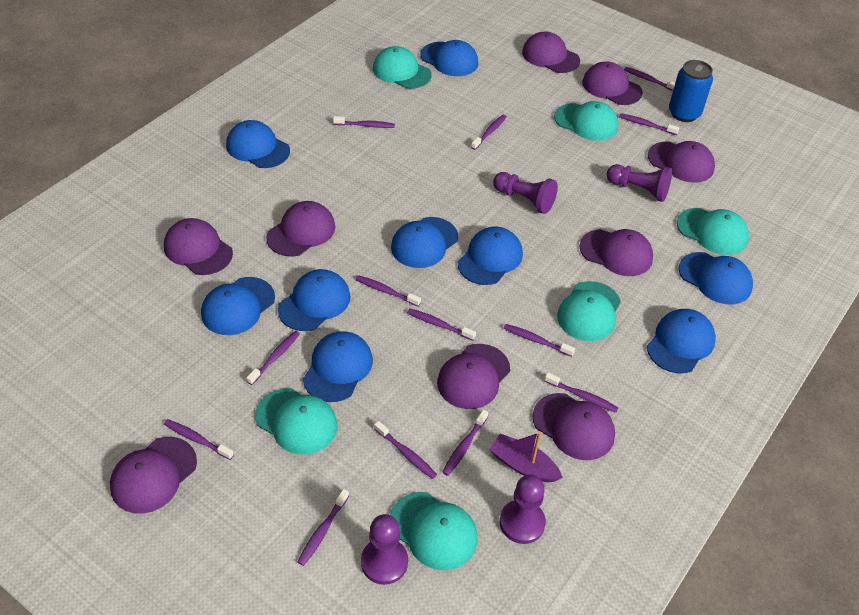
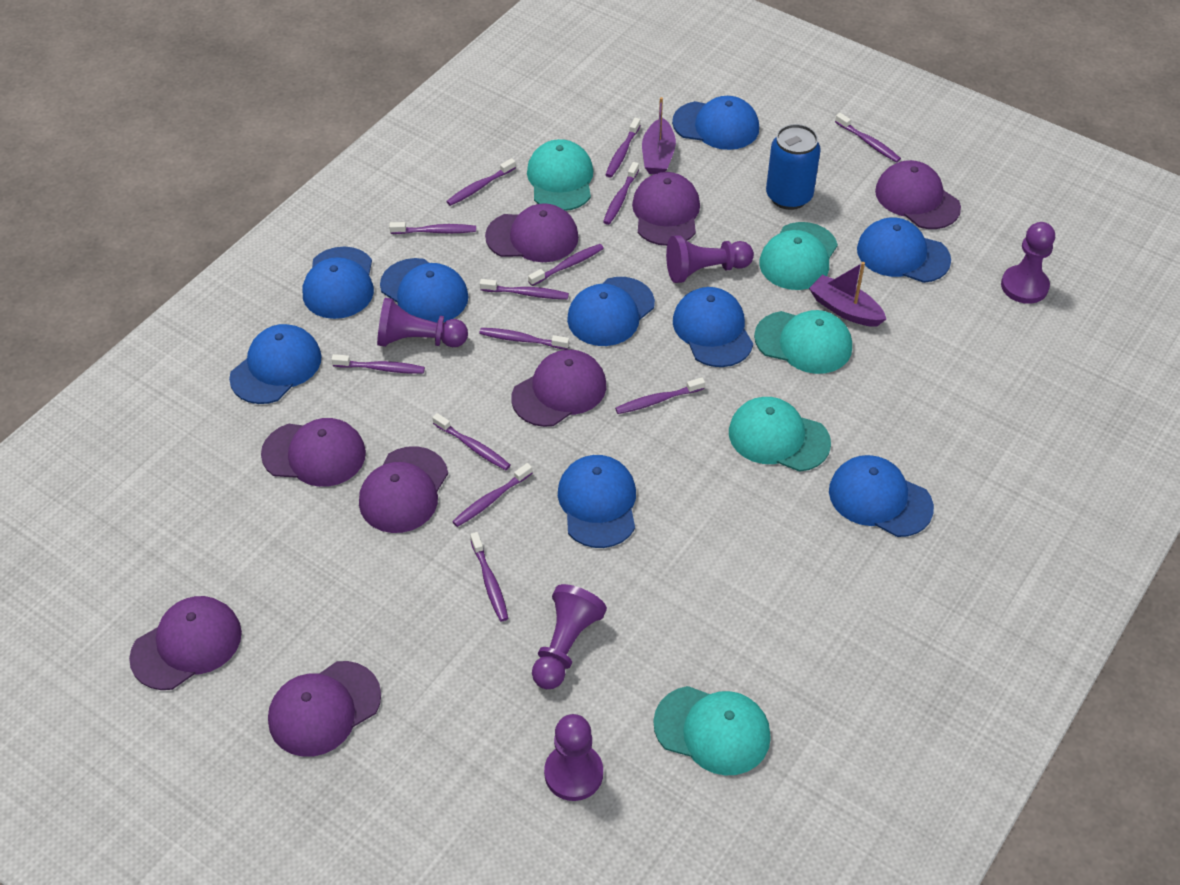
purple boat: 1 -> 2
purple cap: 9 -> 8
purple pawn: 4 -> 5
turquoise cap: 6 -> 5

